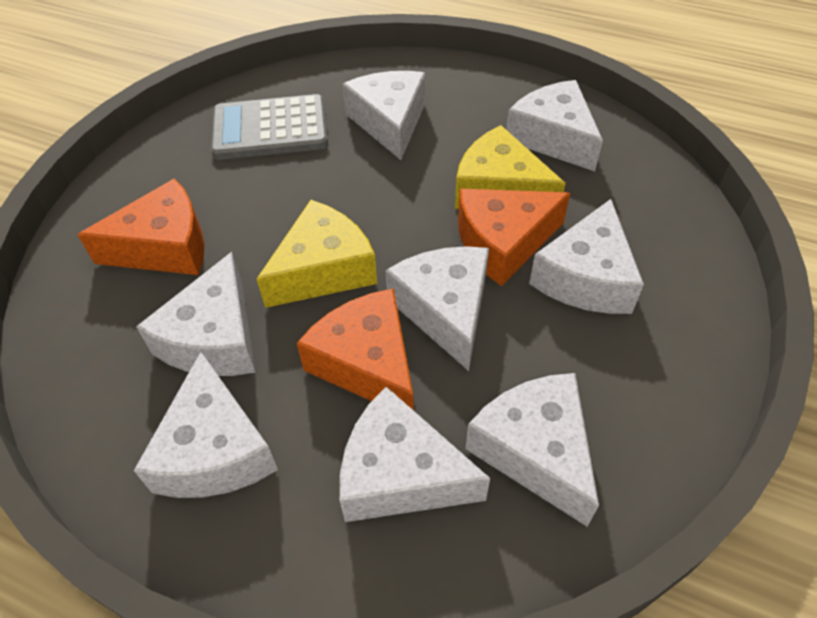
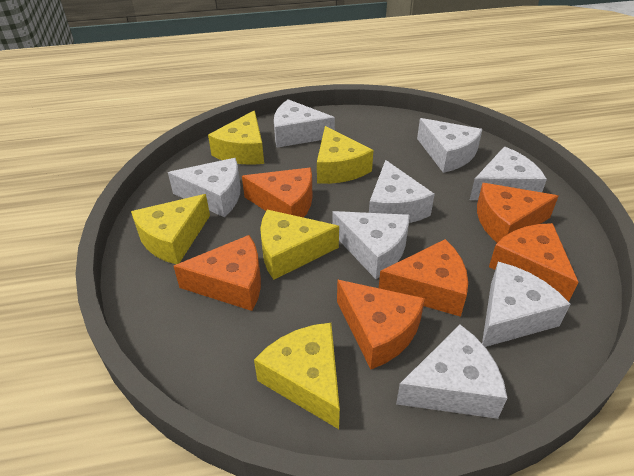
grey calculator: 1 -> 0
orange cheese: 3 -> 6
yellow cheese: 2 -> 5

